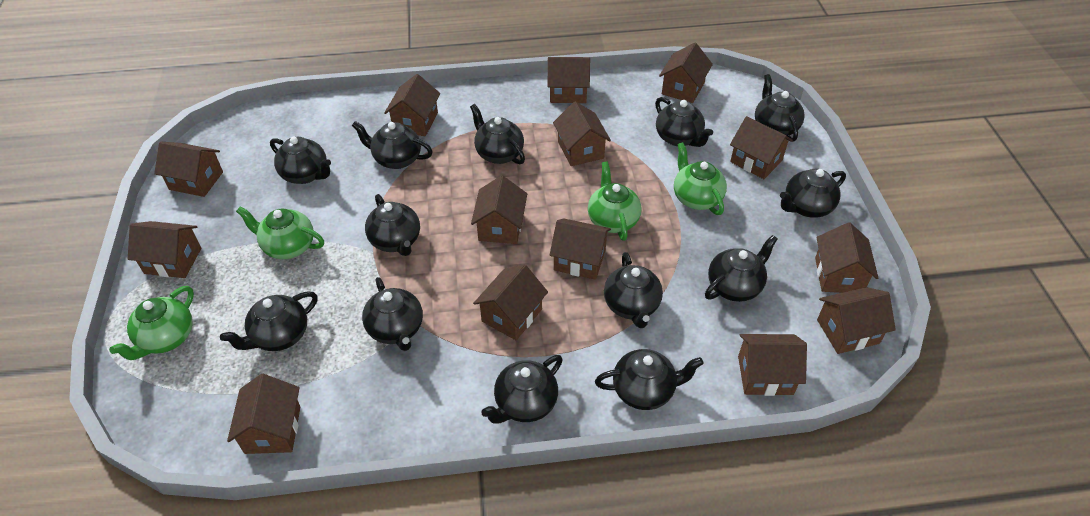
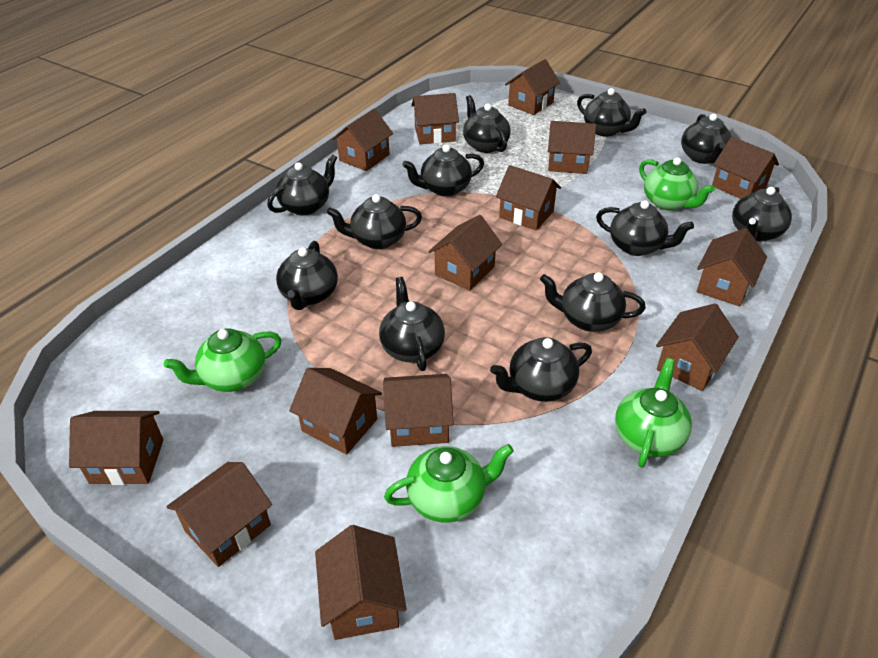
black teapot: 13 -> 12

